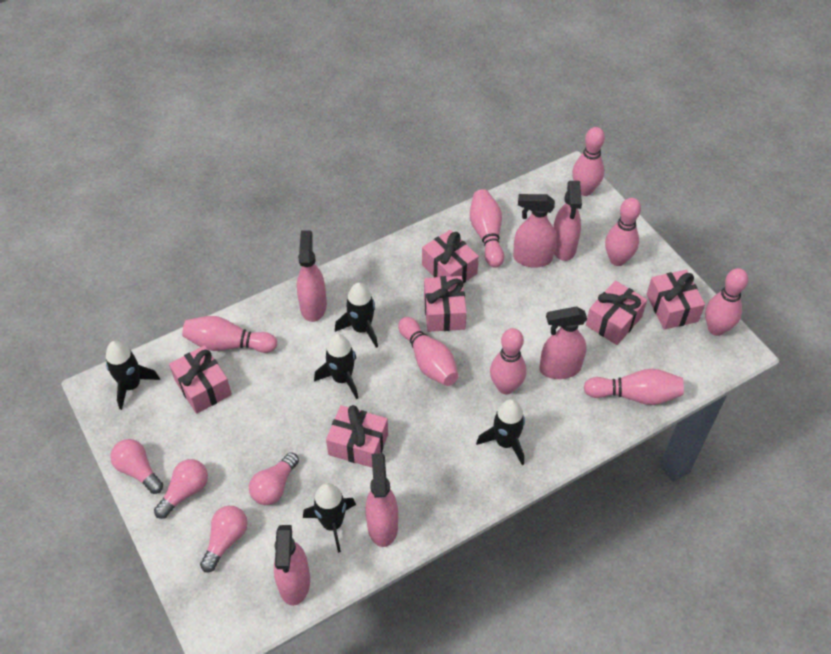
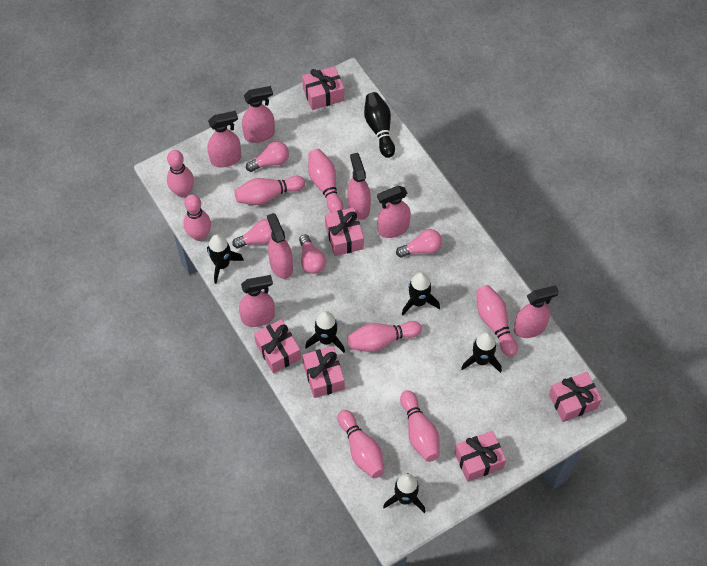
black bowling pin: 0 -> 1
pink spray bottle: 6 -> 7

